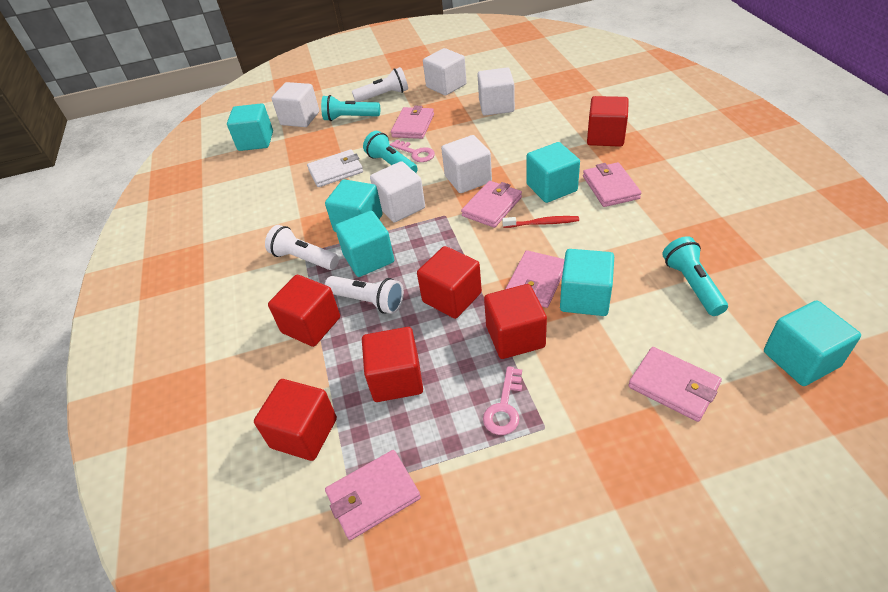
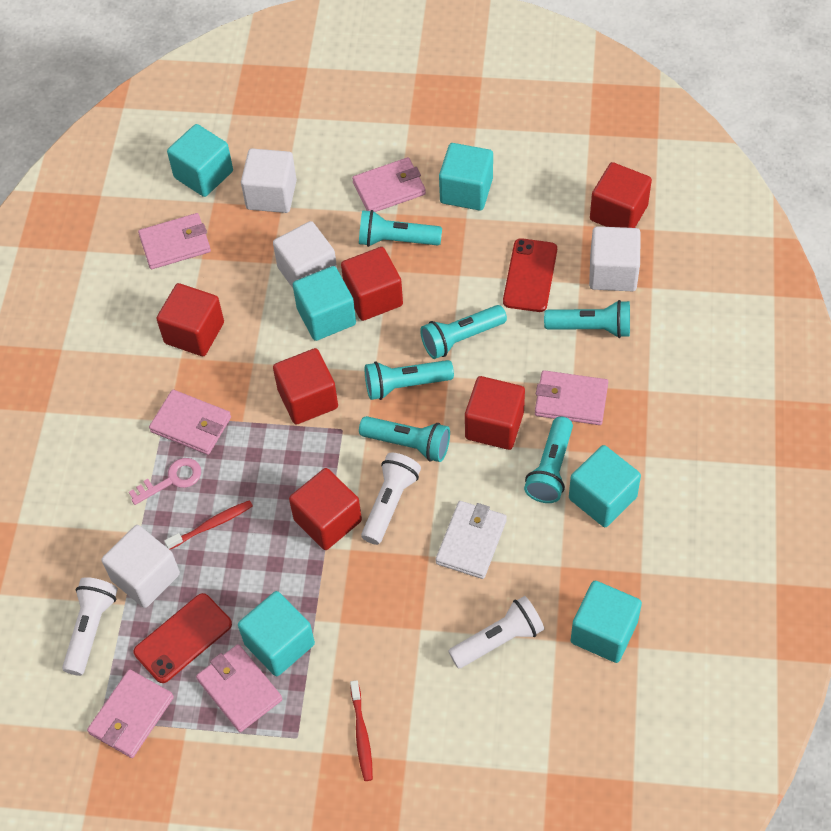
pink key: 2 -> 1
red phone: 0 -> 2
red toothbrush: 1 -> 2
turquoise flashlight: 3 -> 6
white cube: 5 -> 4

